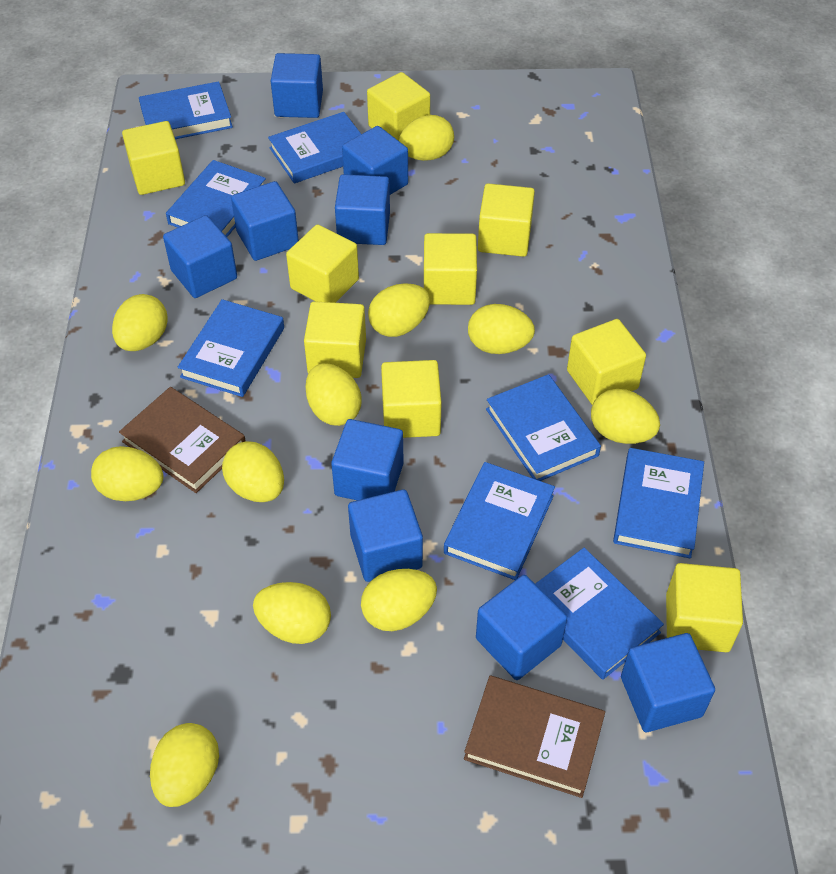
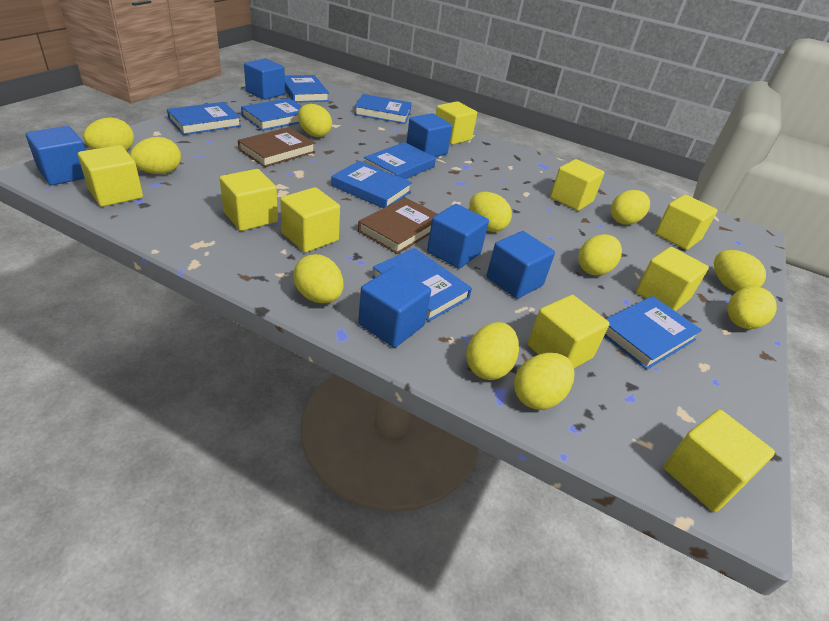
blue cube: 9 -> 6

